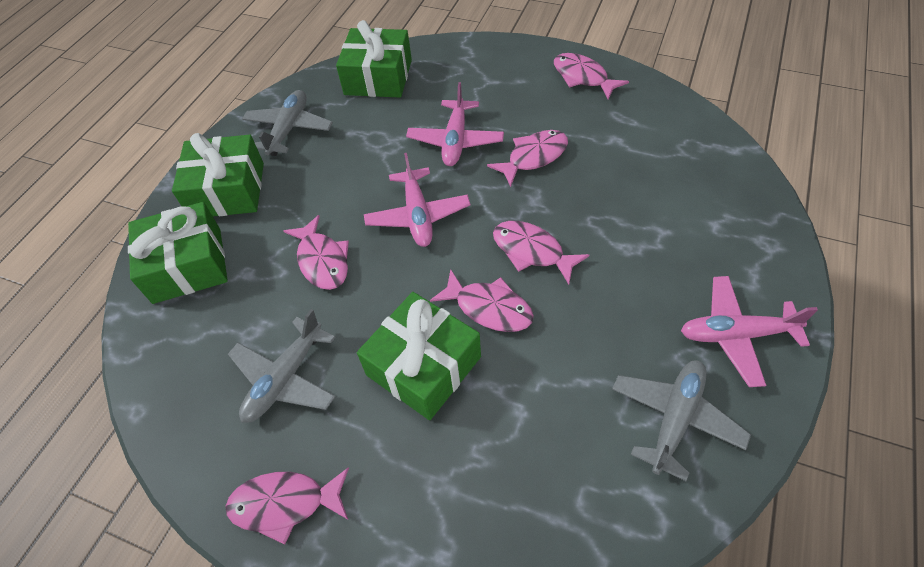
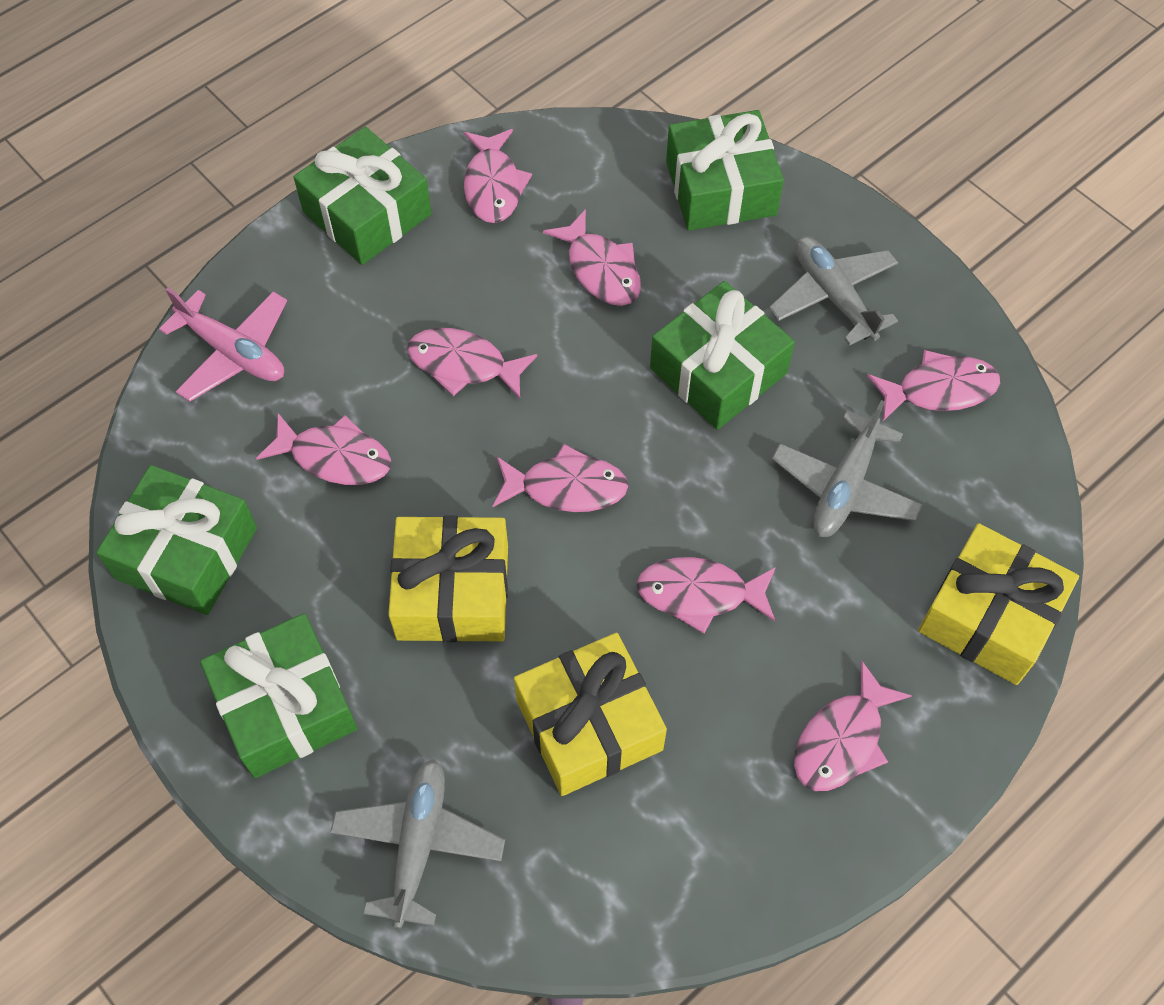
green gift: 4 -> 5
pink fish: 6 -> 8
pink plane: 3 -> 1
yellow gift: 0 -> 3

